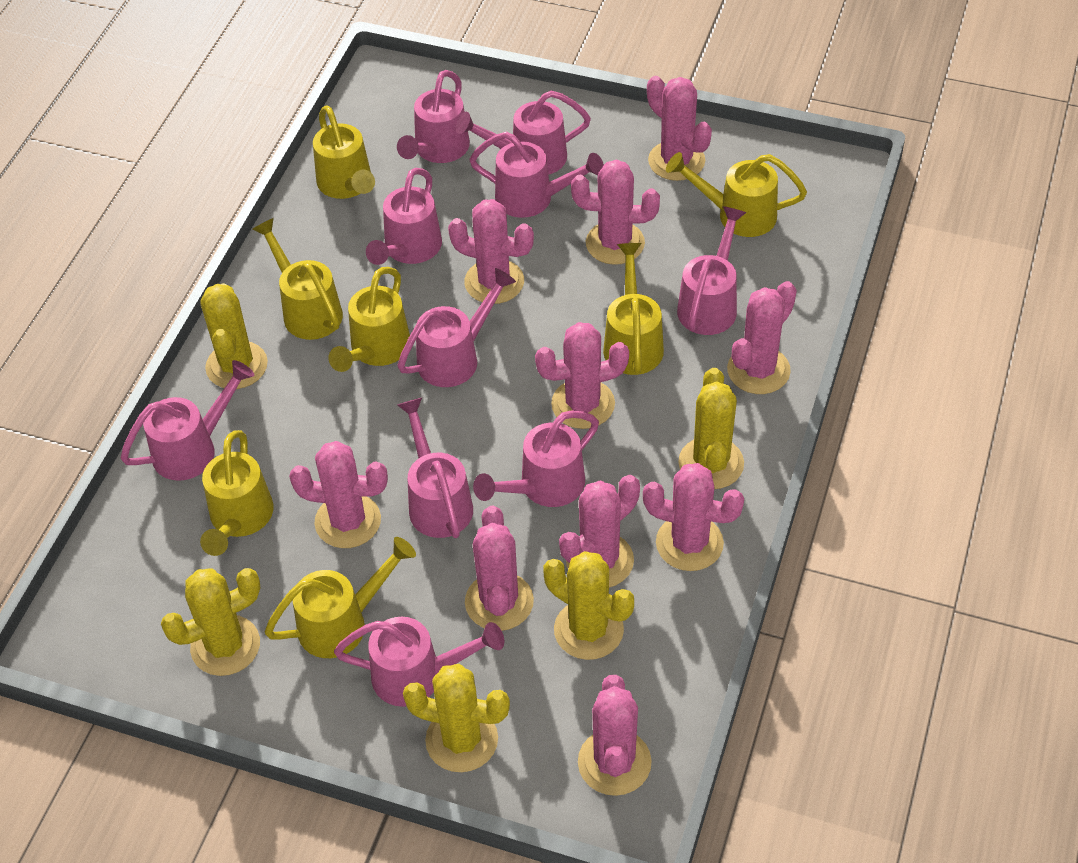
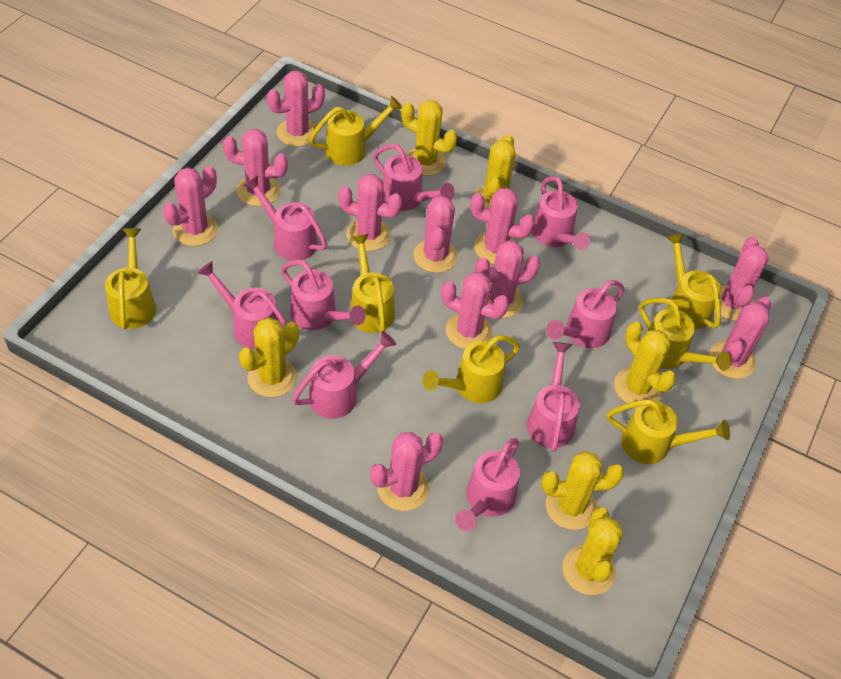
pink cactus: 10 -> 11
pink watering can: 10 -> 9
yellow cactus: 5 -> 6

